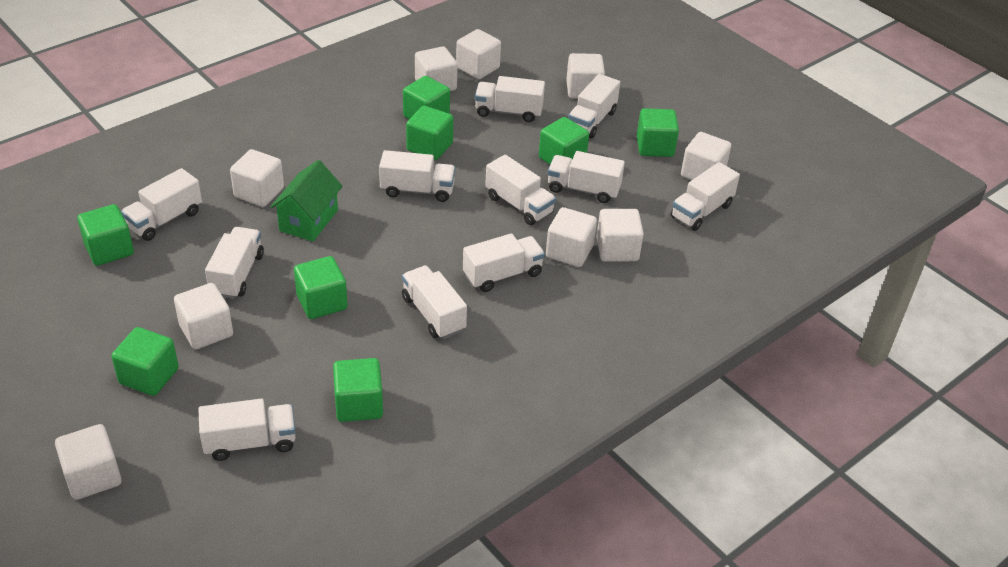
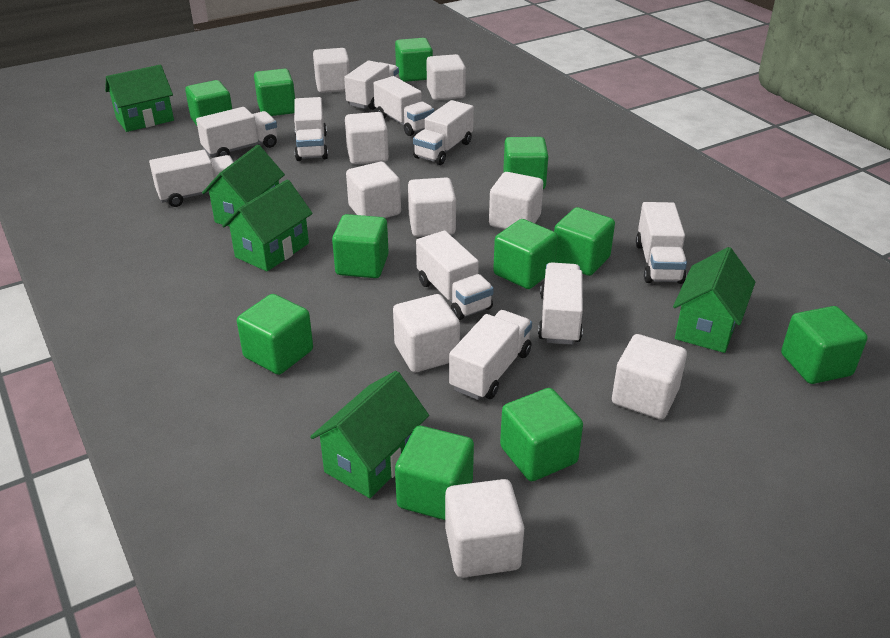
green cube: 8 -> 11
green house: 1 -> 5
white truck: 11 -> 10

